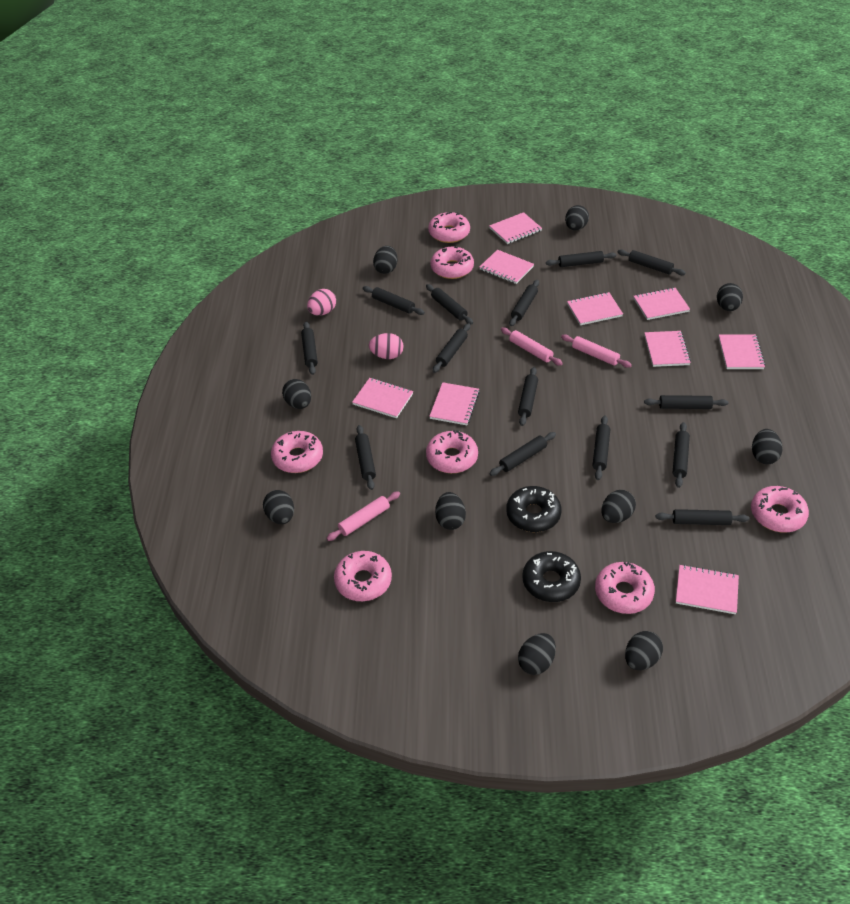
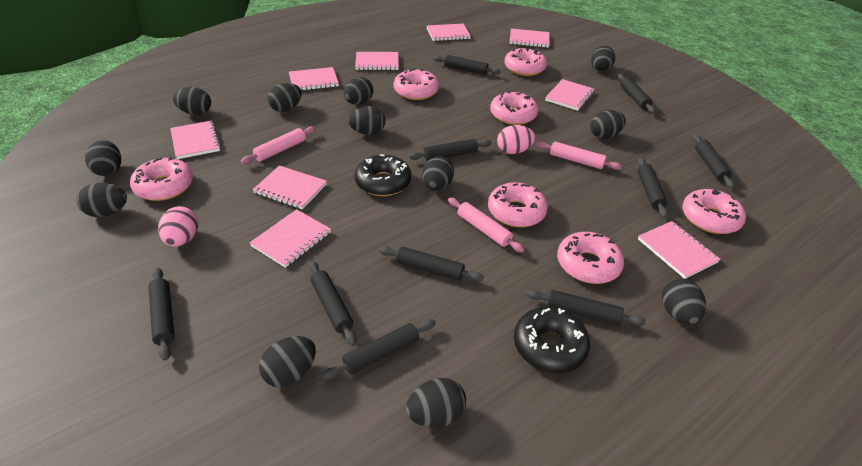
black egg: 10 -> 12
black rolling pin: 14 -> 10

